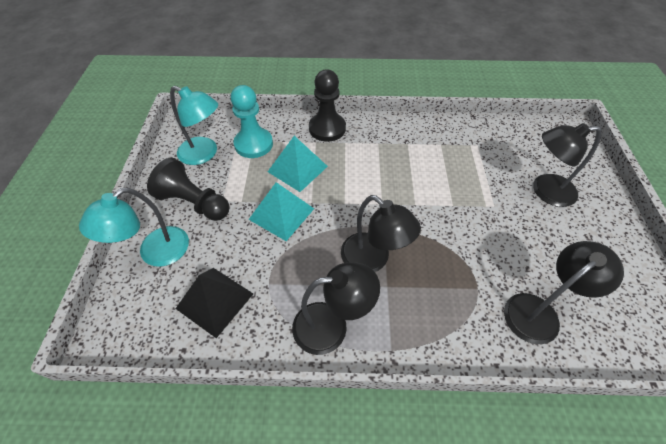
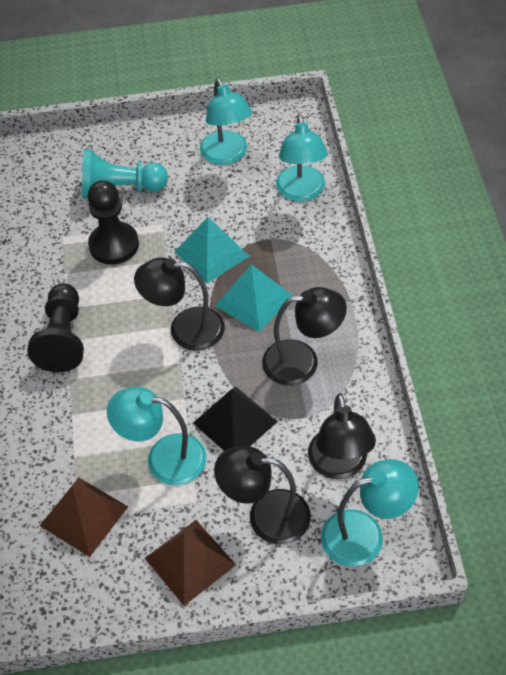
brown pyramid: 0 -> 2
turquoise lamp: 2 -> 4

